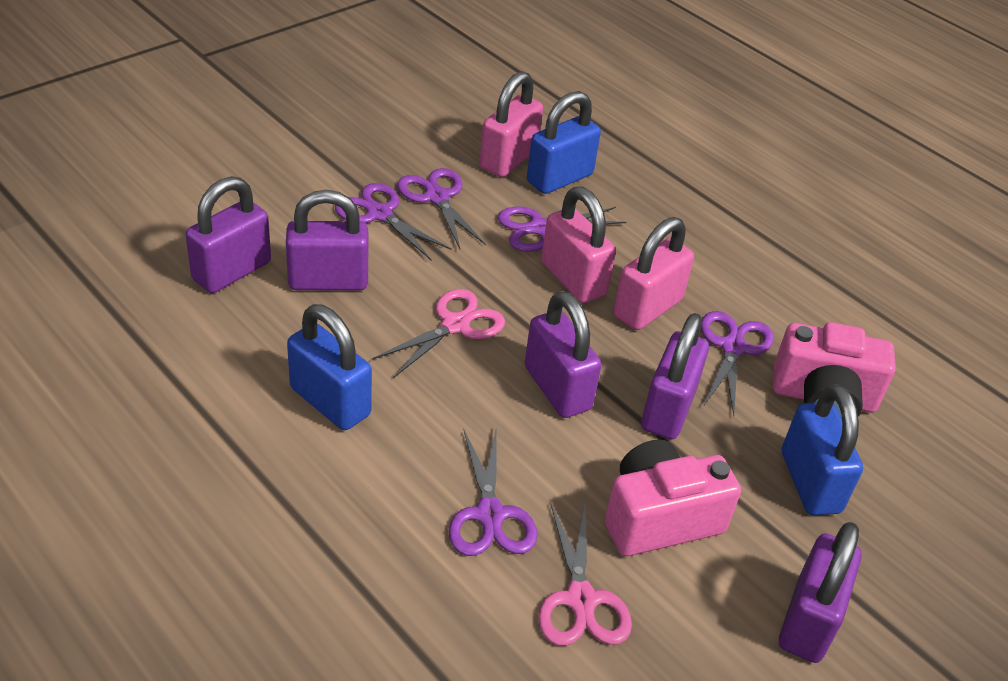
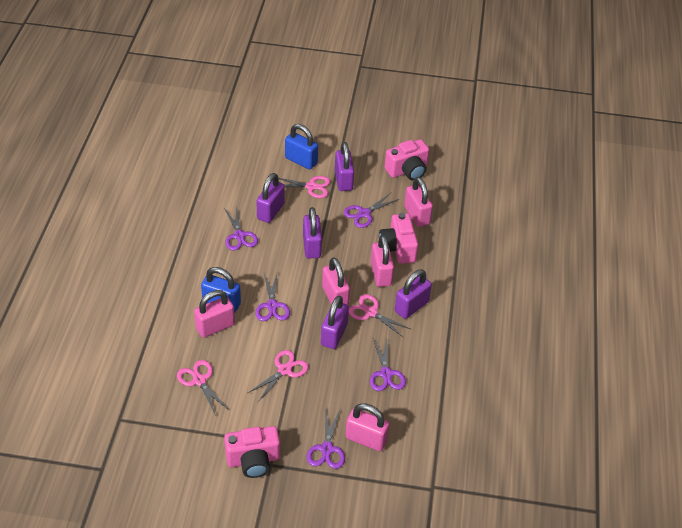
blue padlock: 3 -> 2
pink camera: 2 -> 3
pink padlock: 3 -> 5
pink scissors: 2 -> 4

